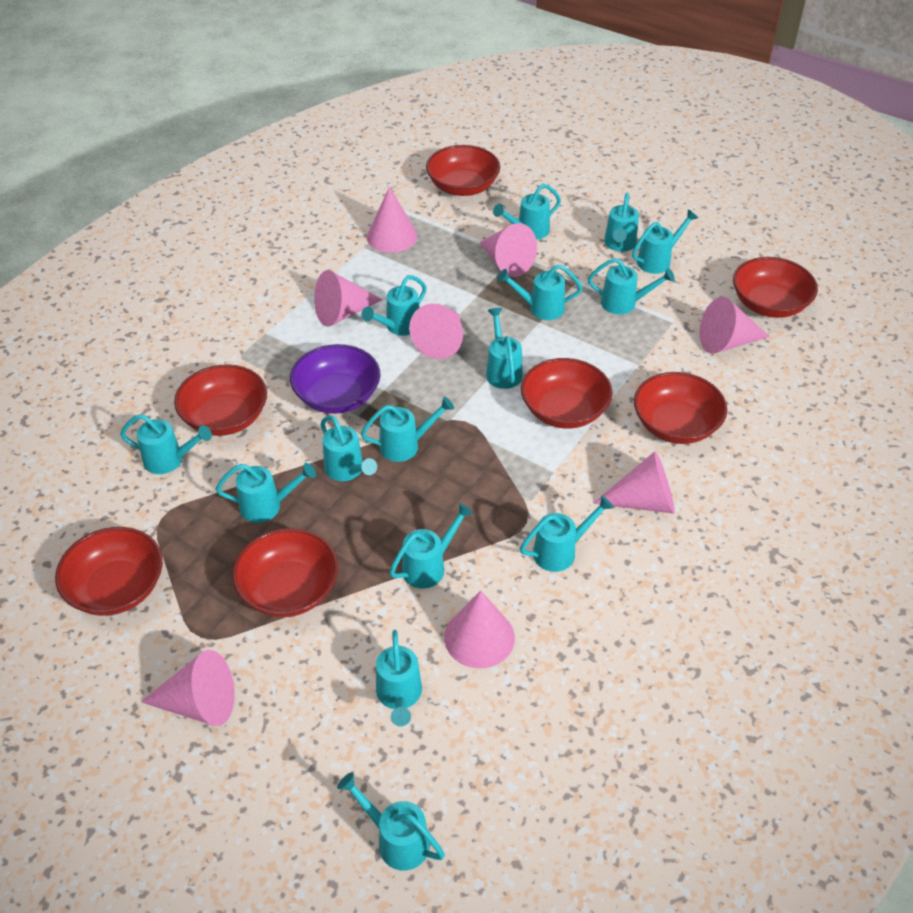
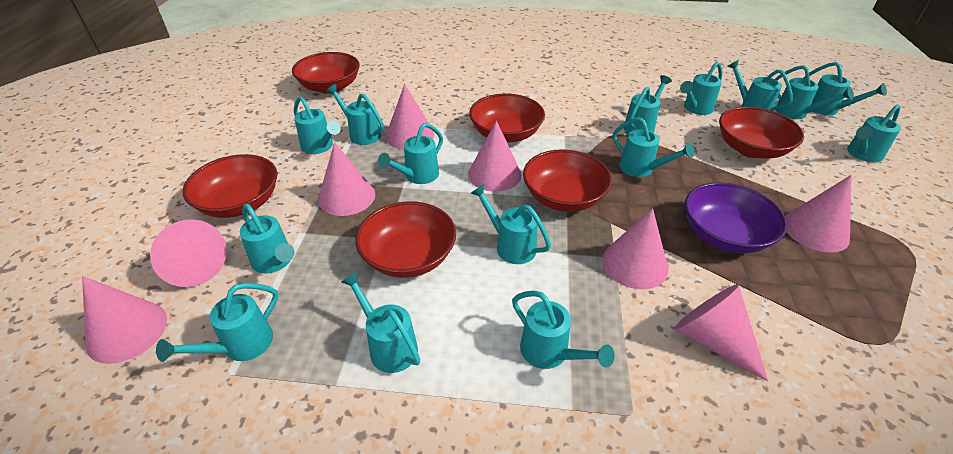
red bowl: 7 -> 6

